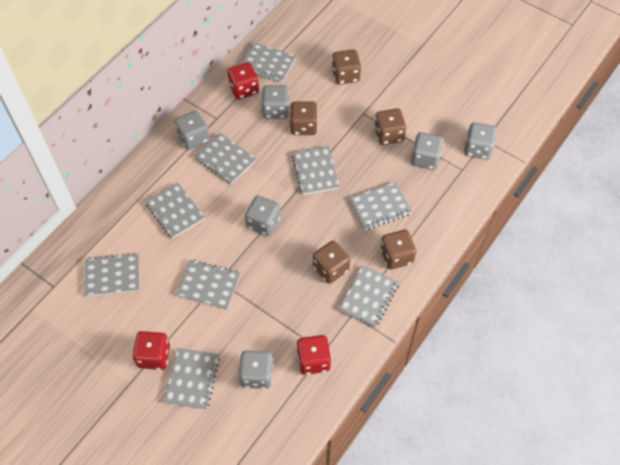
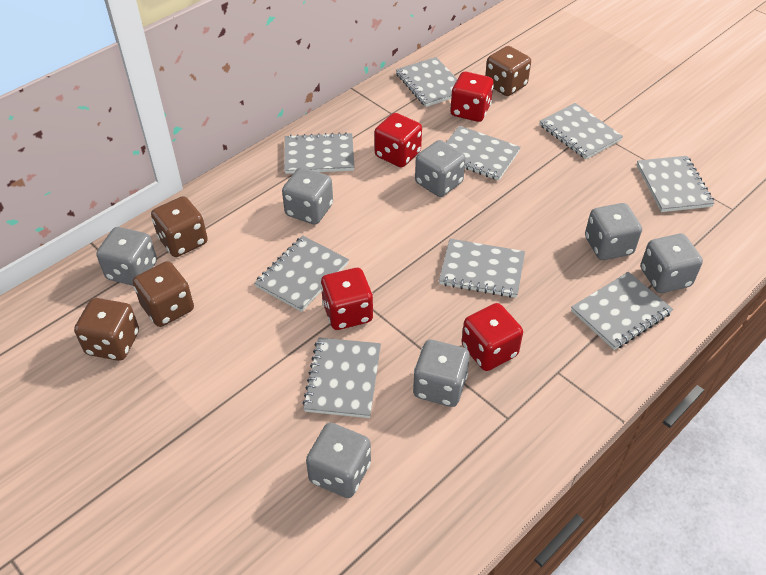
brown dice: 5 -> 4
grey dice: 6 -> 7
red dice: 3 -> 4

